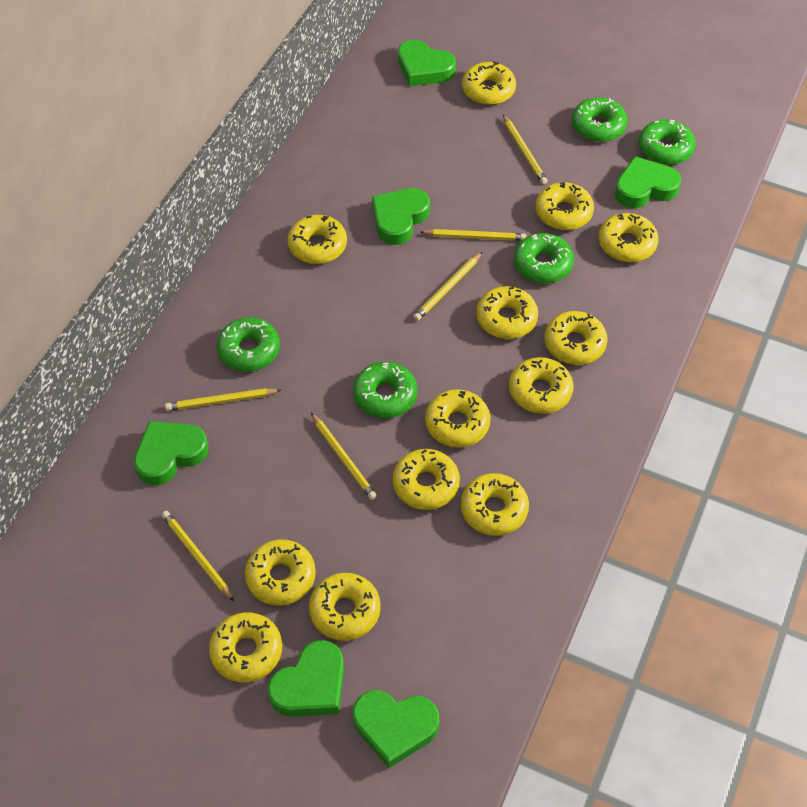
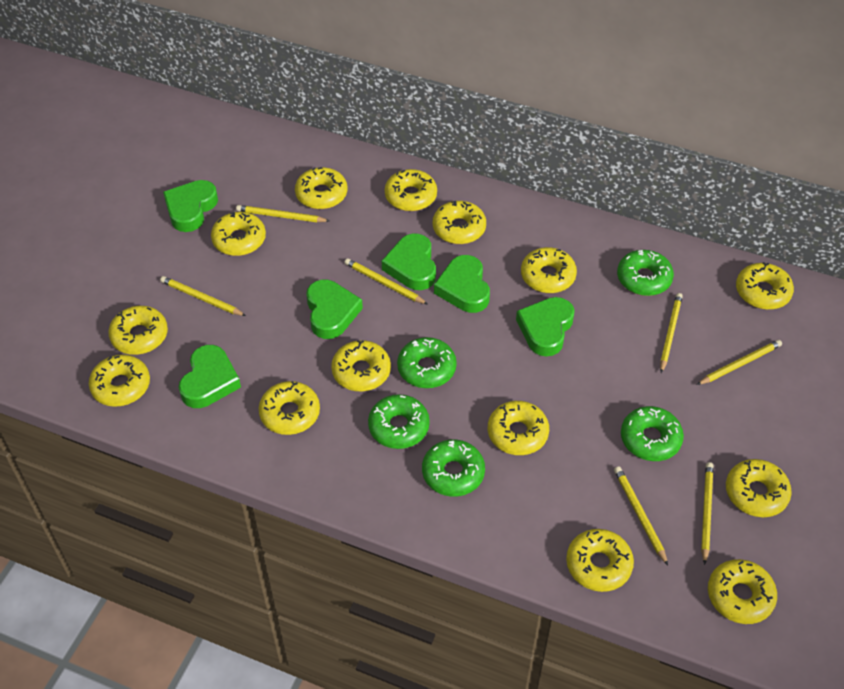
yellow donut: 13 -> 14
yellow pencil: 6 -> 7

